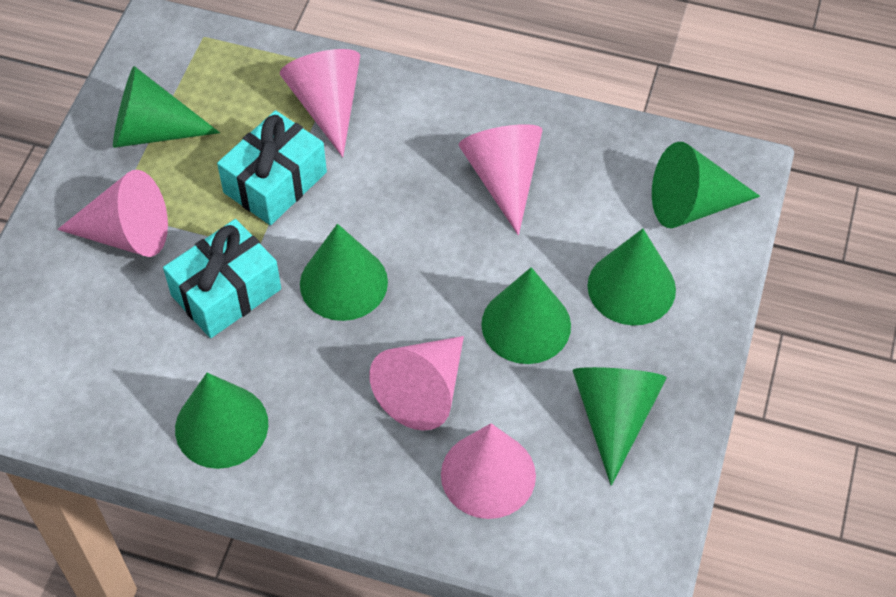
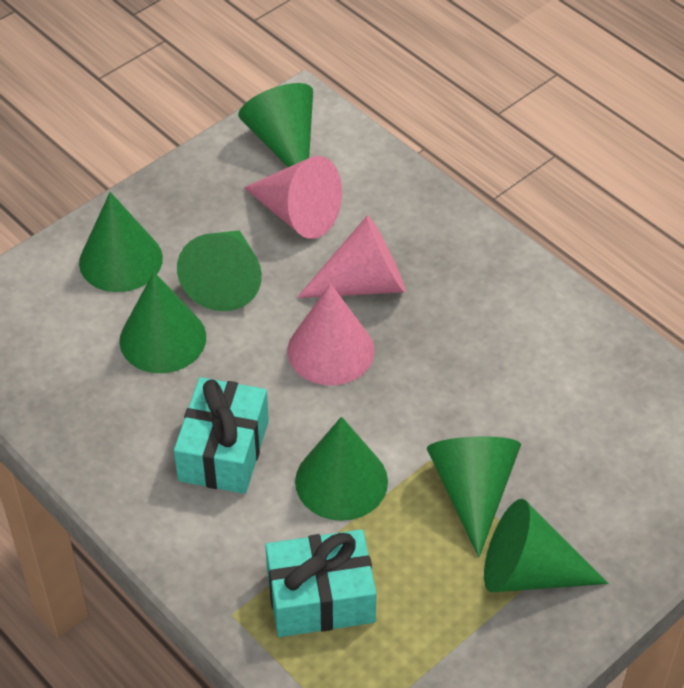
pink cone: 5 -> 3

